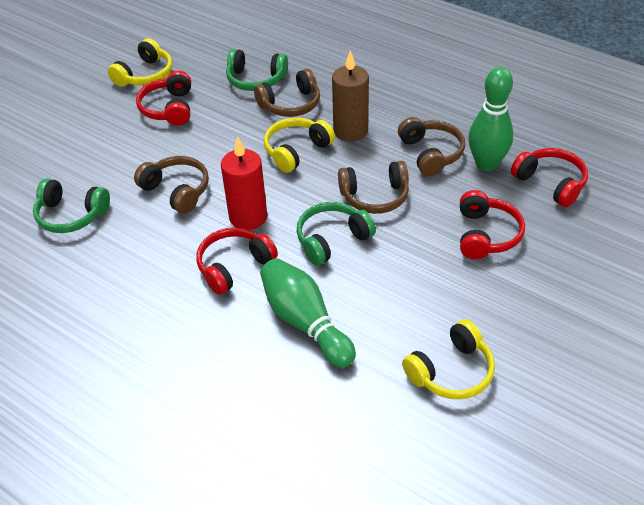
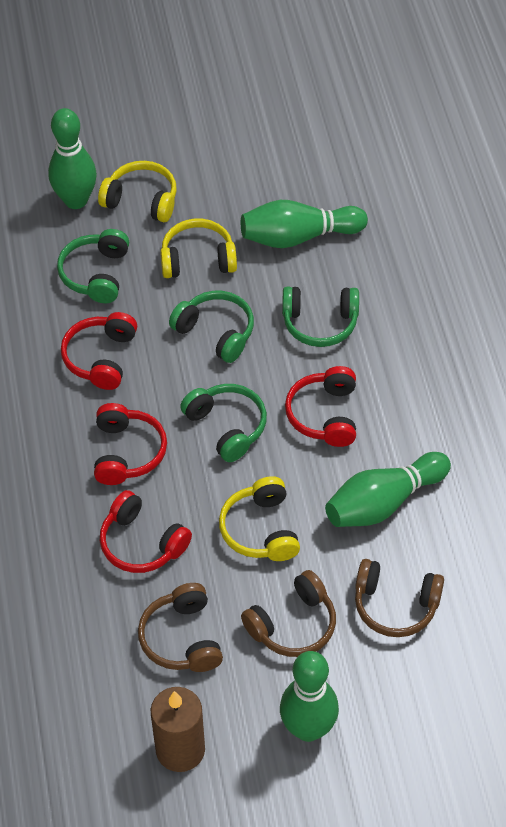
brown headphones: 4 -> 3
green bowling pin: 2 -> 4
green headphones: 3 -> 4
red candle: 1 -> 0

